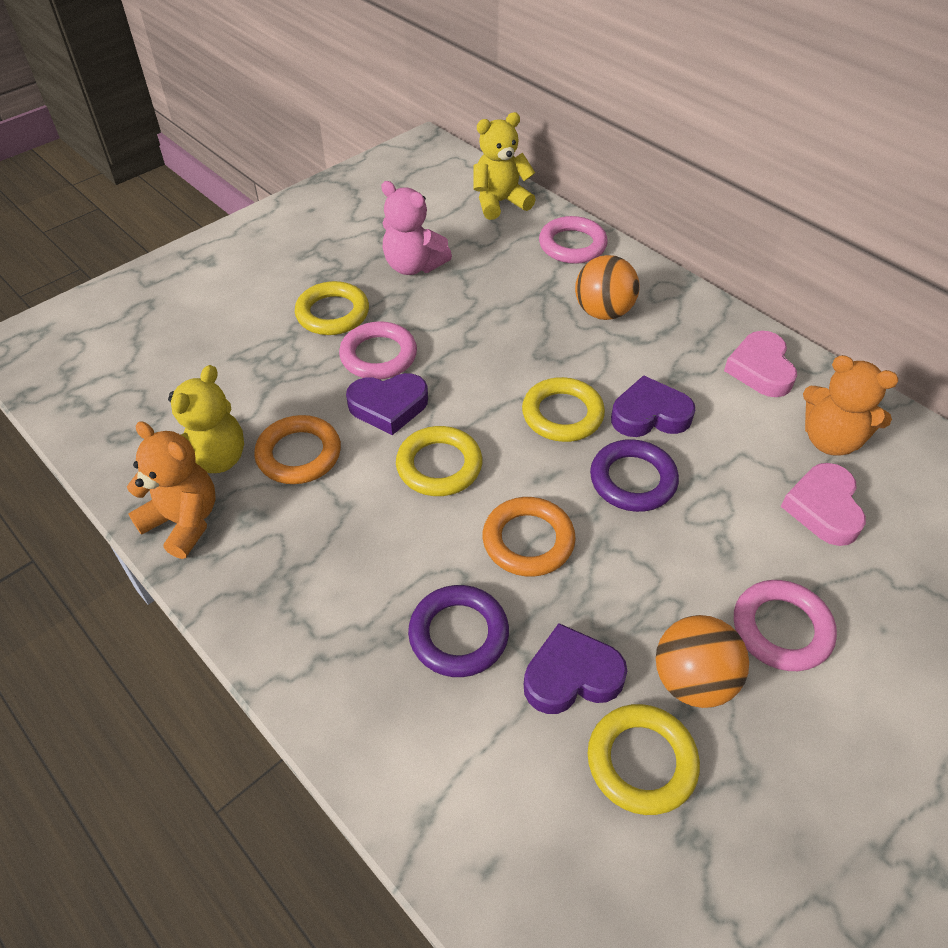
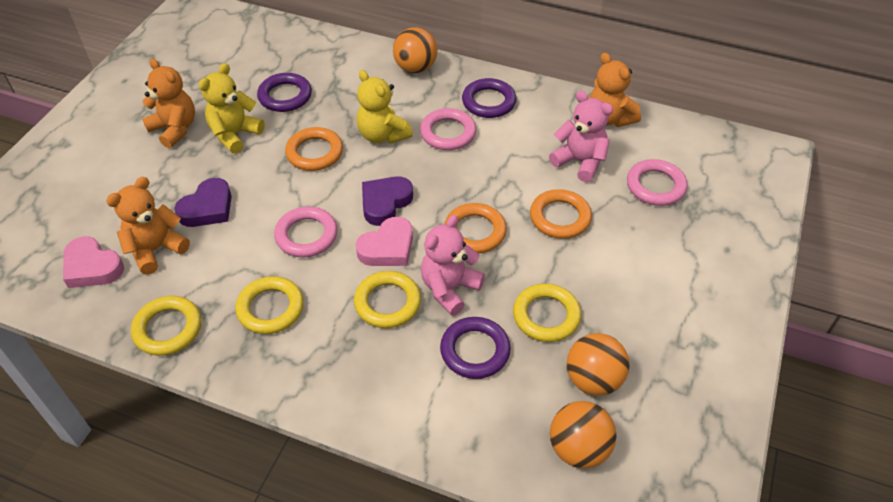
orange ball: 2 -> 3
orange ring: 2 -> 3
orange teddy bear: 2 -> 3
pink teddy bear: 1 -> 2
purple heart: 3 -> 2
purple ring: 2 -> 3

